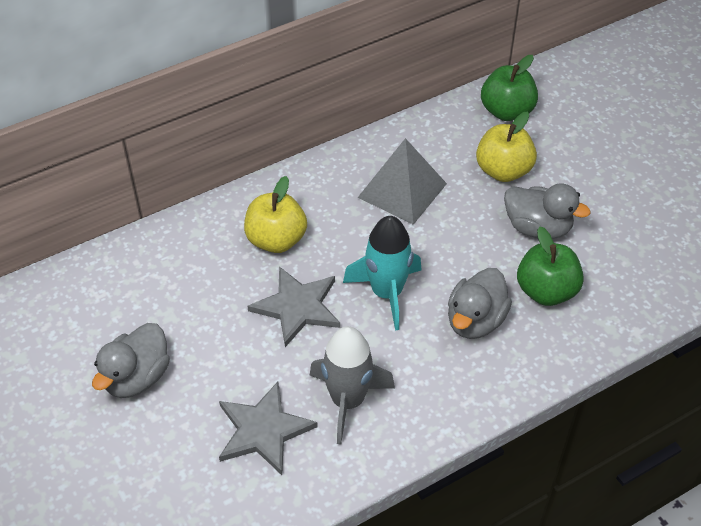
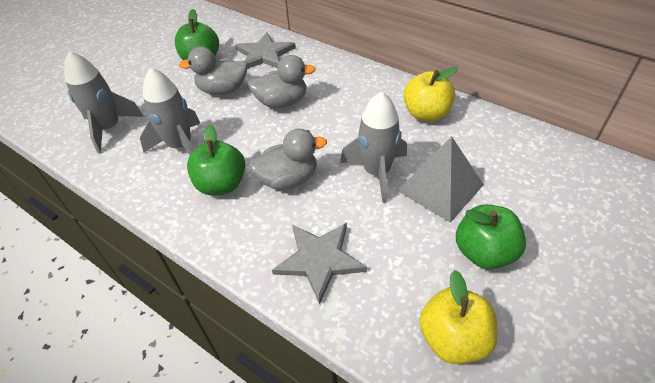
green apple: 2 -> 3
grey rocket: 1 -> 3
turquoise rocket: 1 -> 0

